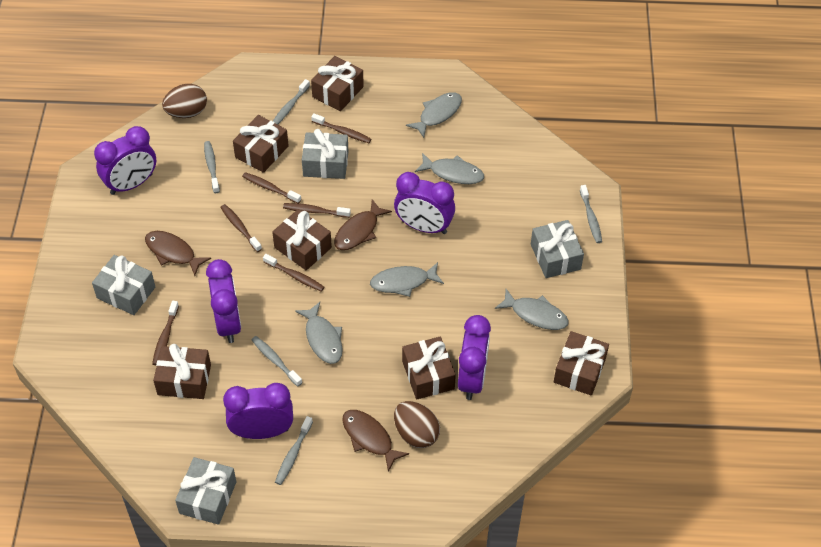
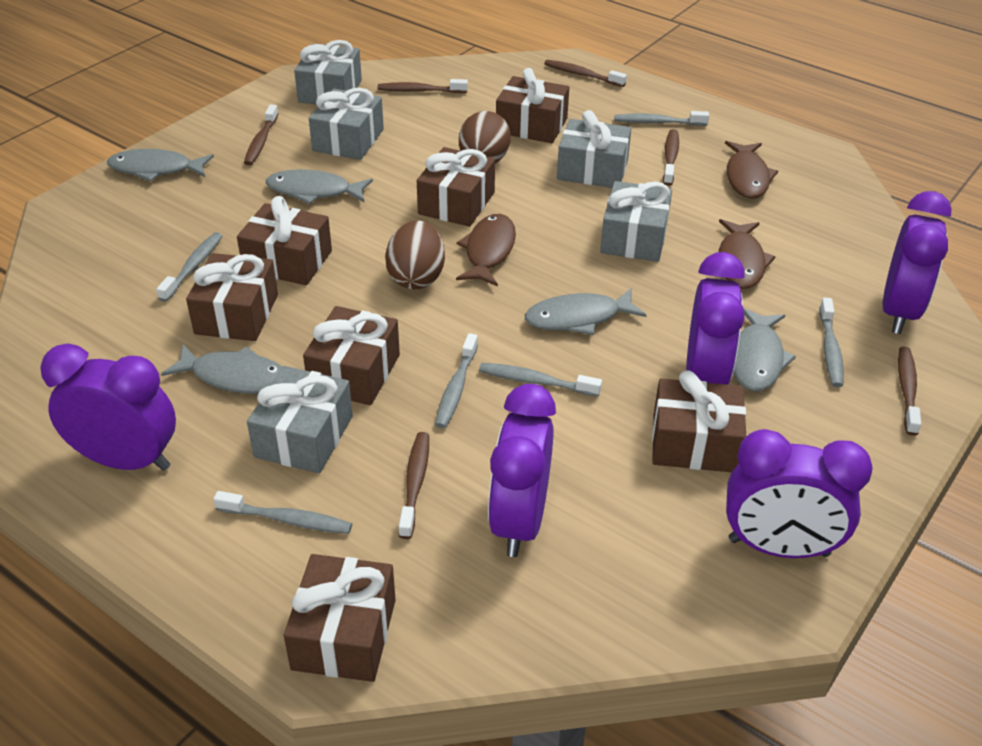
brown gift: 6 -> 7
grey gift: 4 -> 5
grey toothbrush: 5 -> 6

